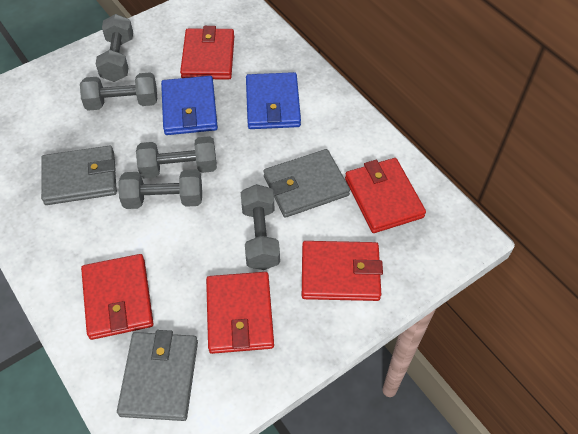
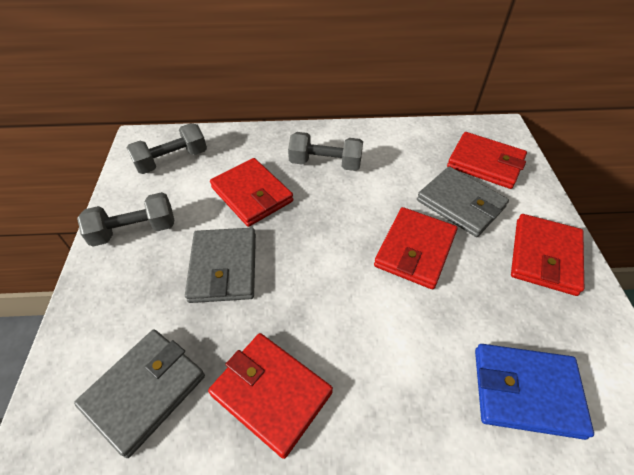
blue wallet: 2 -> 1
grey dumbbell: 5 -> 3

